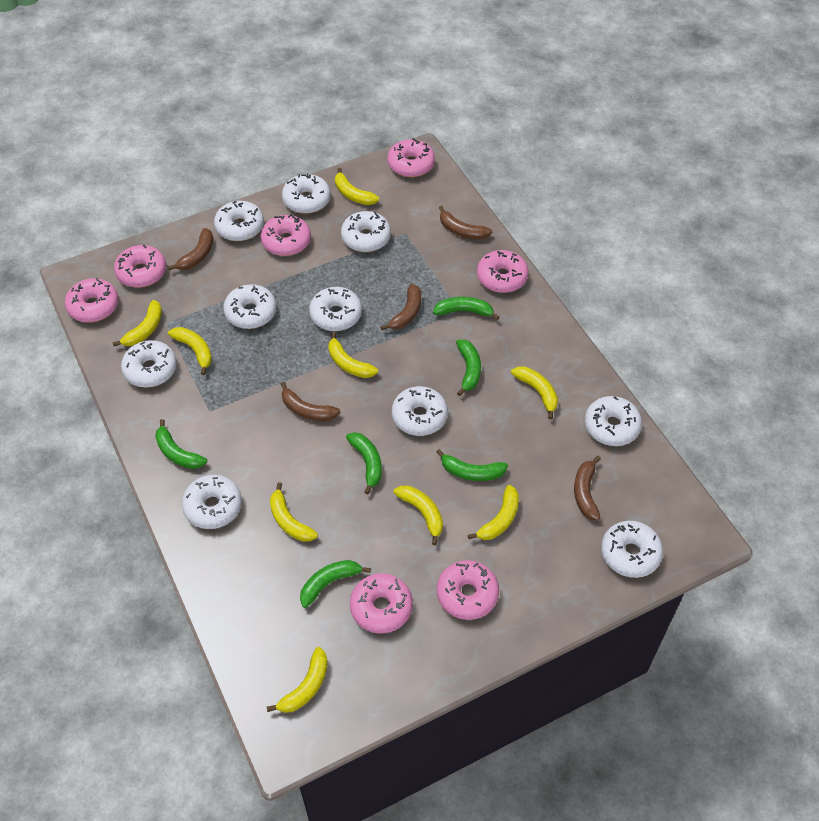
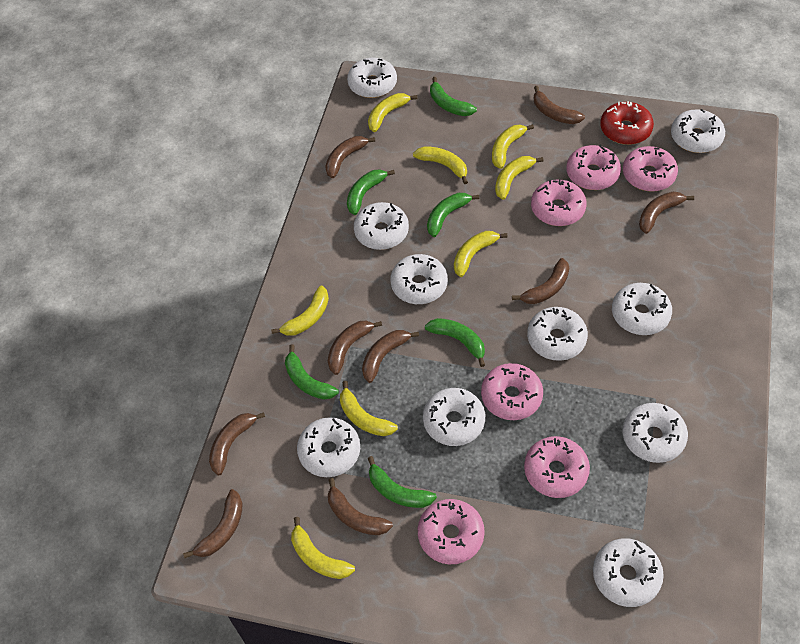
brown banana: 5 -> 9
pink donut: 7 -> 6
red donut: 0 -> 1
yellow banana: 9 -> 8

